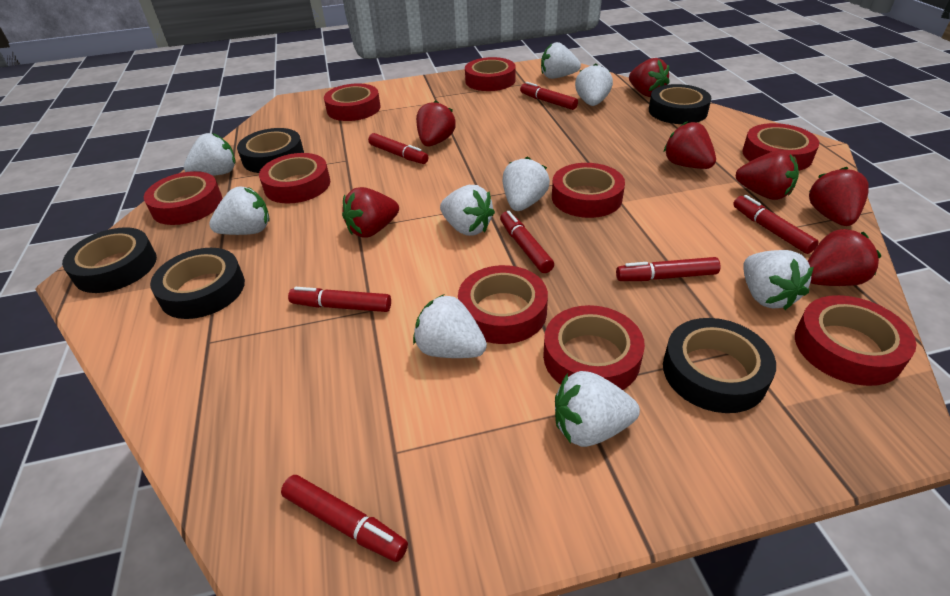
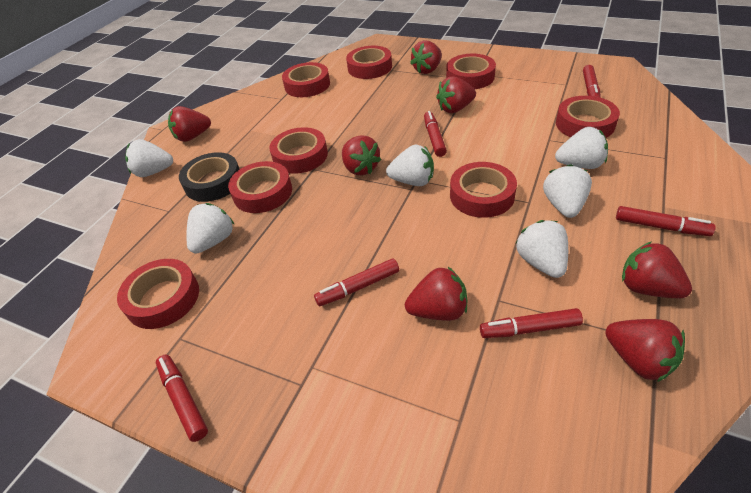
black tape: 5 -> 1
red marker: 7 -> 6
red tape: 9 -> 8
white strawberry: 9 -> 6

